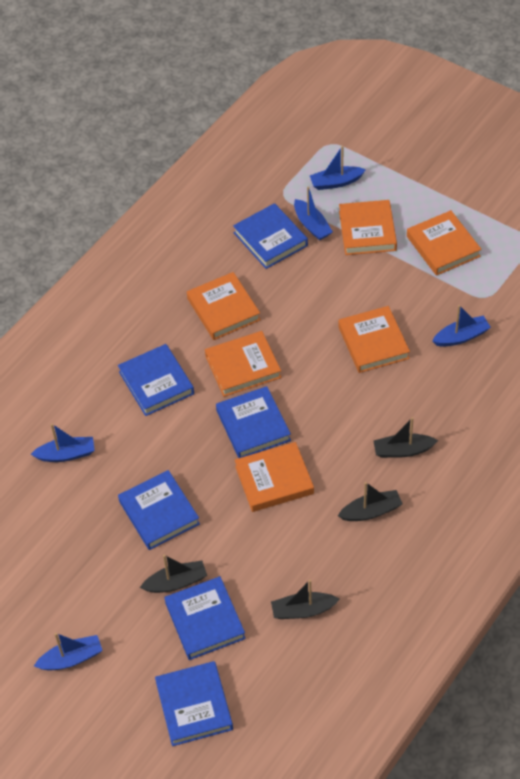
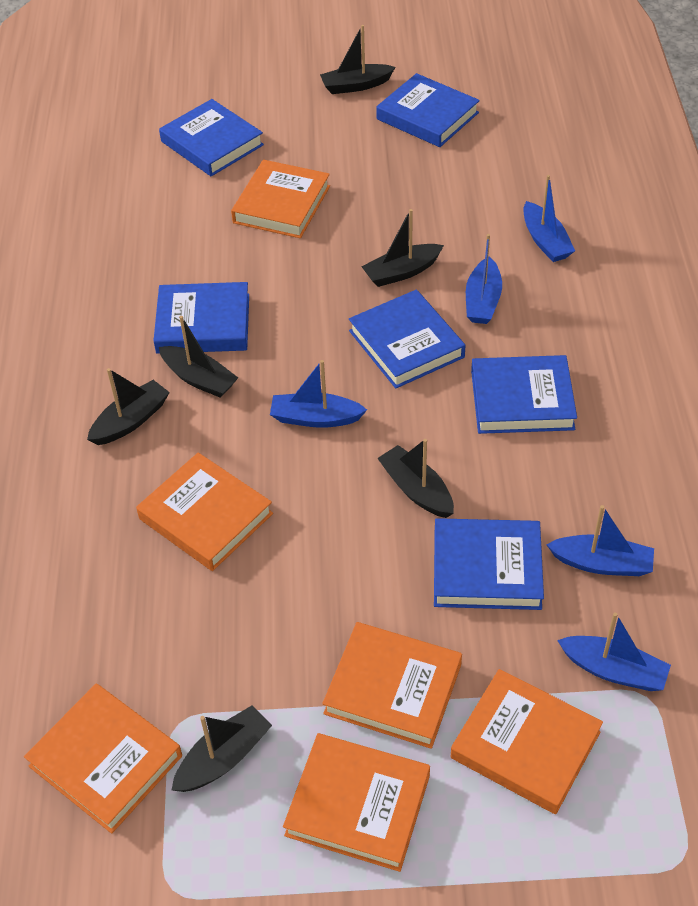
black boat: 4 -> 6

